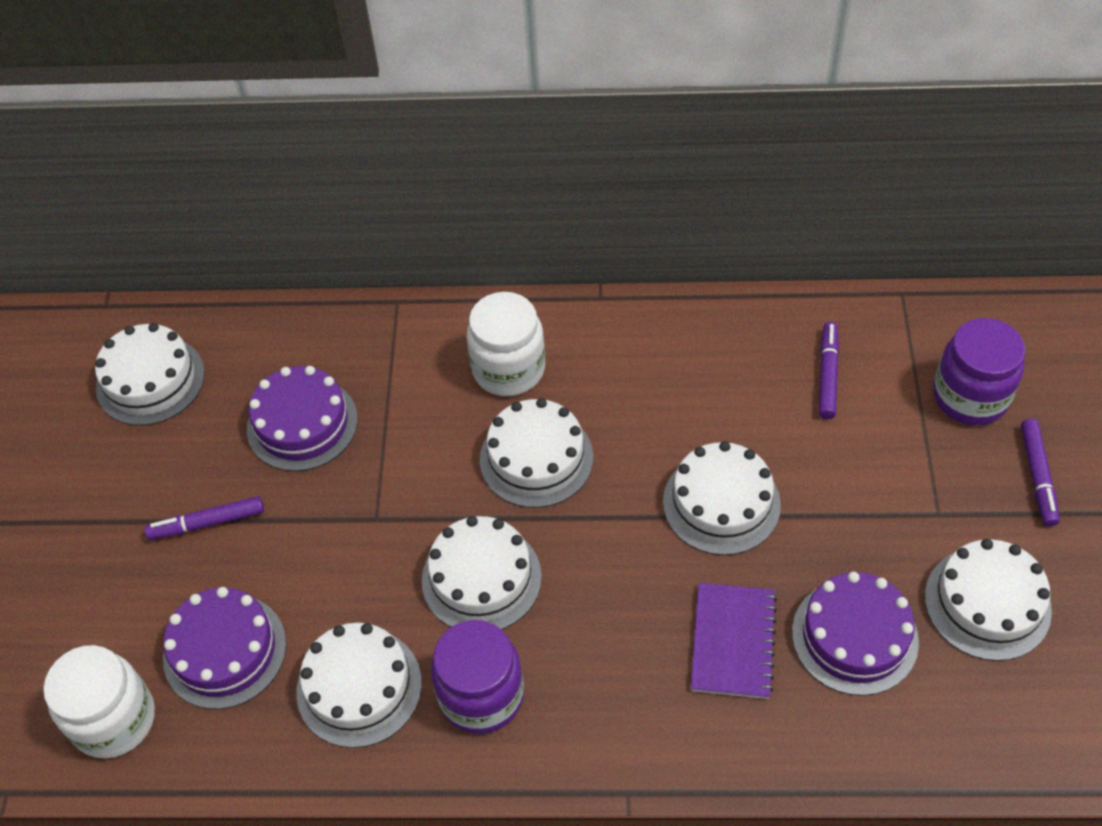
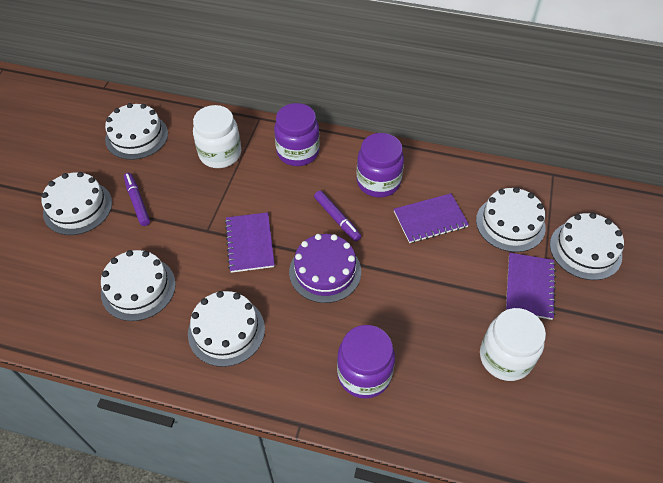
purple cake: 3 -> 1
purple jar: 2 -> 3
purple marker: 3 -> 2
purple notebook: 1 -> 3

